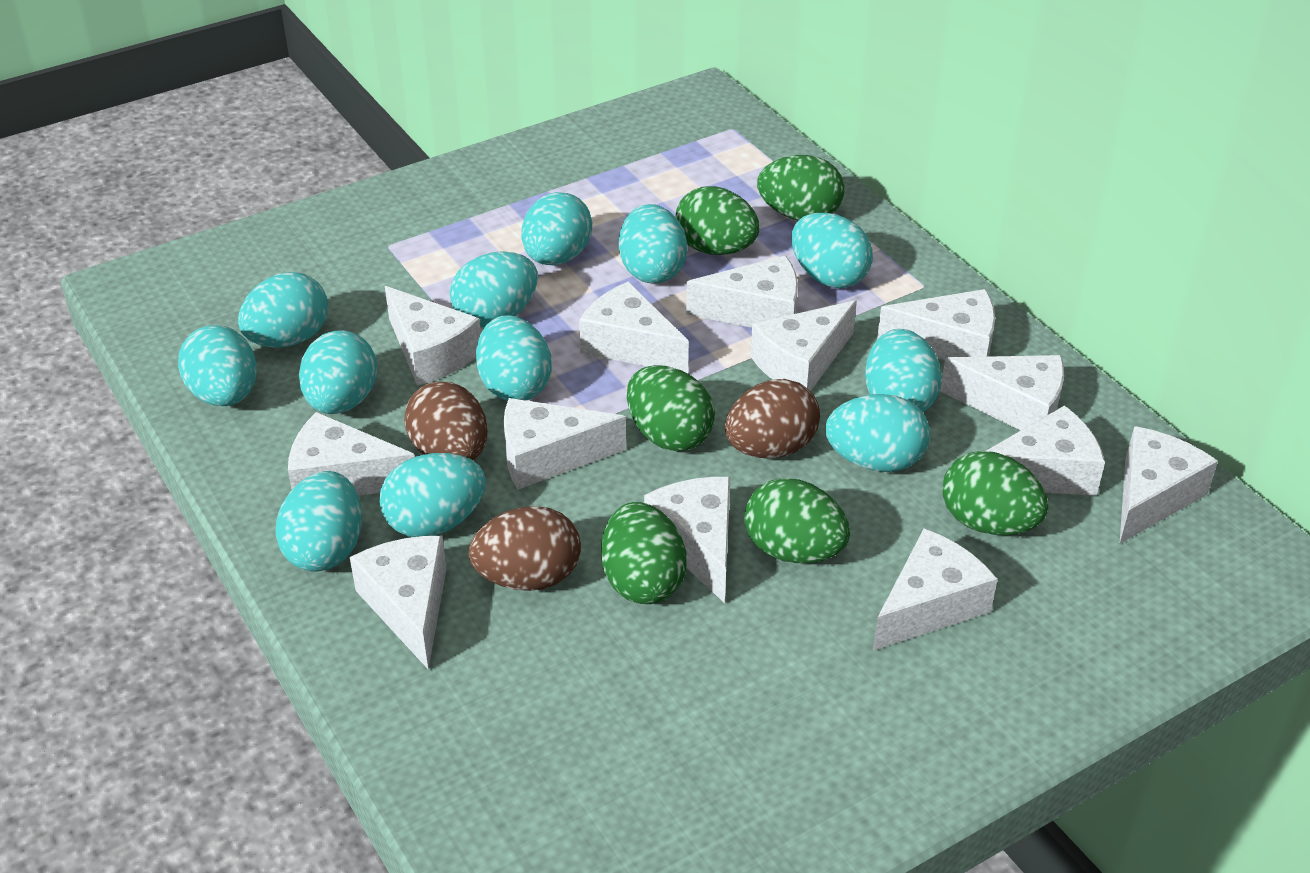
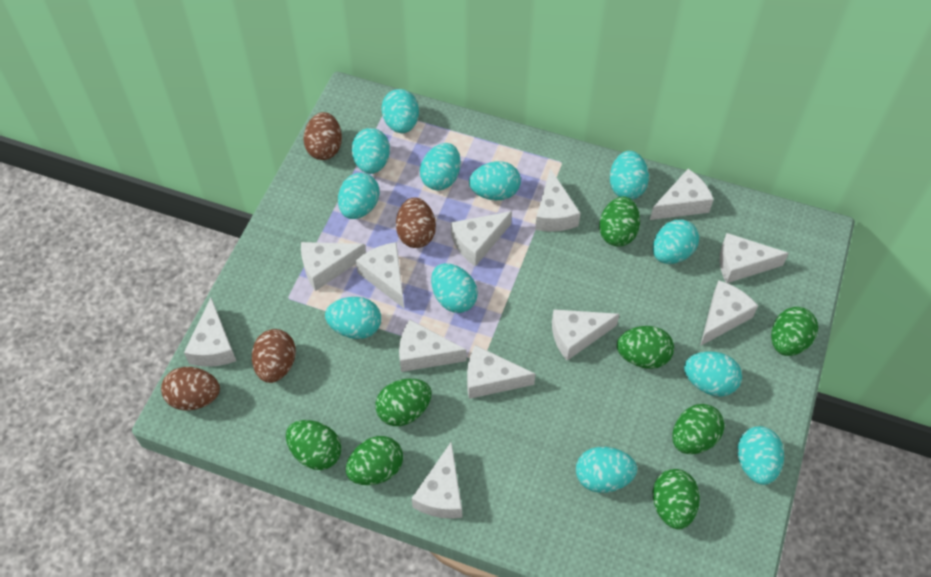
brown egg: 3 -> 4
green egg: 6 -> 8
white cheese: 13 -> 12

